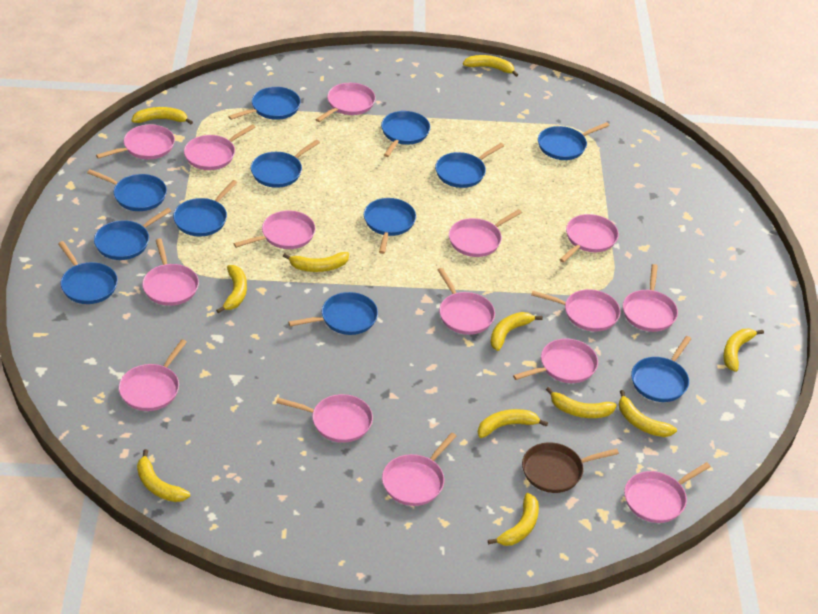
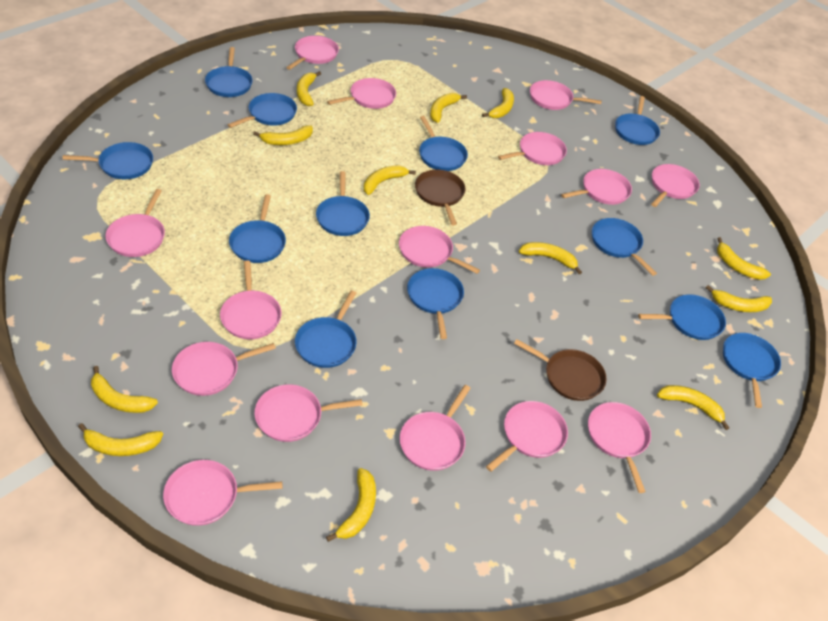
brown pan: 1 -> 2
yellow banana: 11 -> 12

